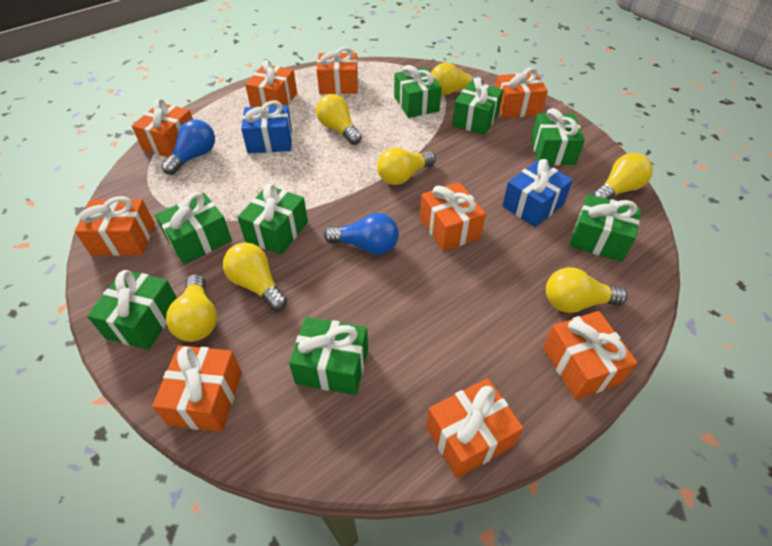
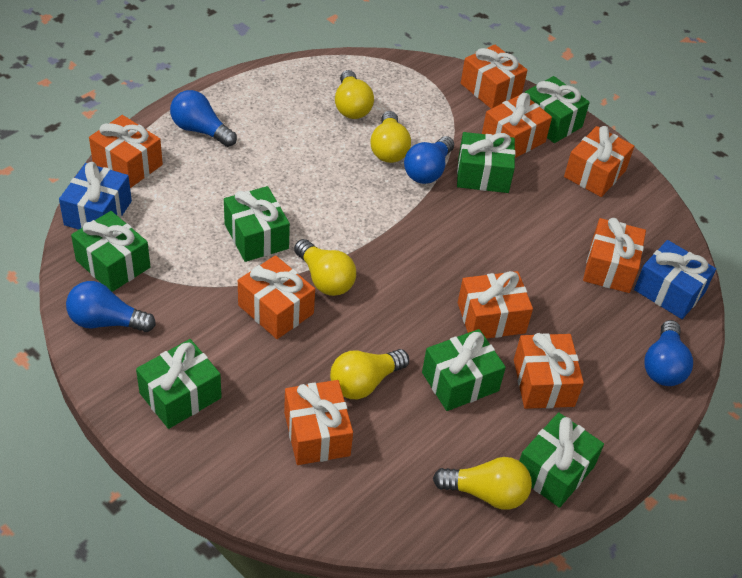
blue light bulb: 2 -> 4
green gift: 8 -> 7
yellow light bulb: 7 -> 5

